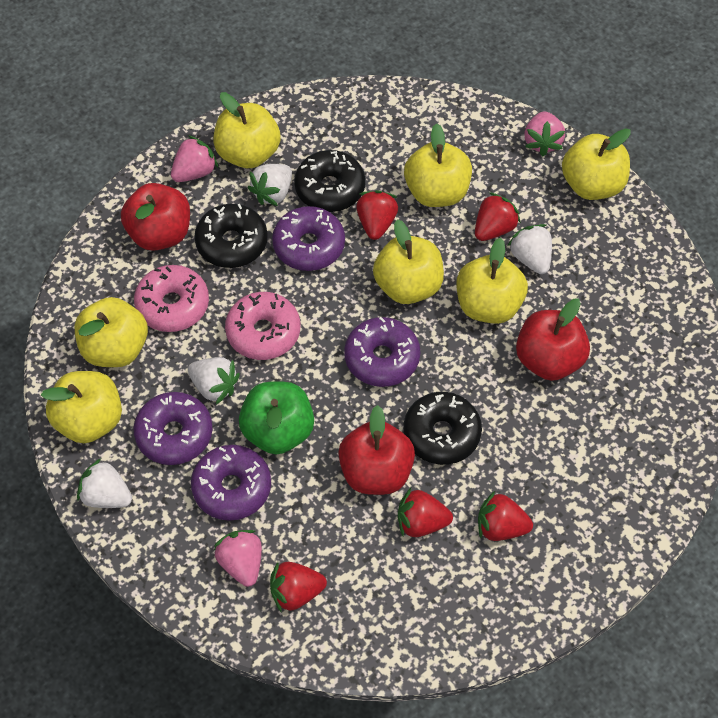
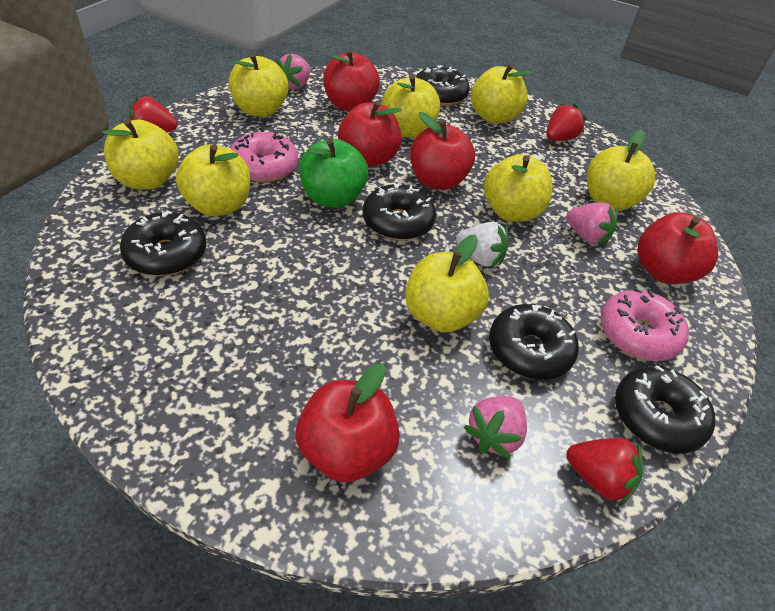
black donut: 3 -> 5
purple donut: 4 -> 0
red apple: 3 -> 5
red strawberry: 5 -> 3
white strawberry: 4 -> 1
yellow apple: 7 -> 8

